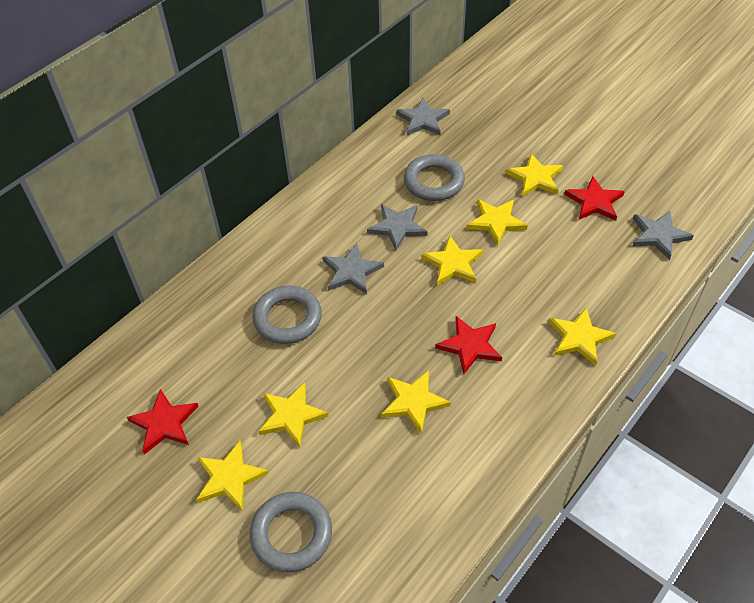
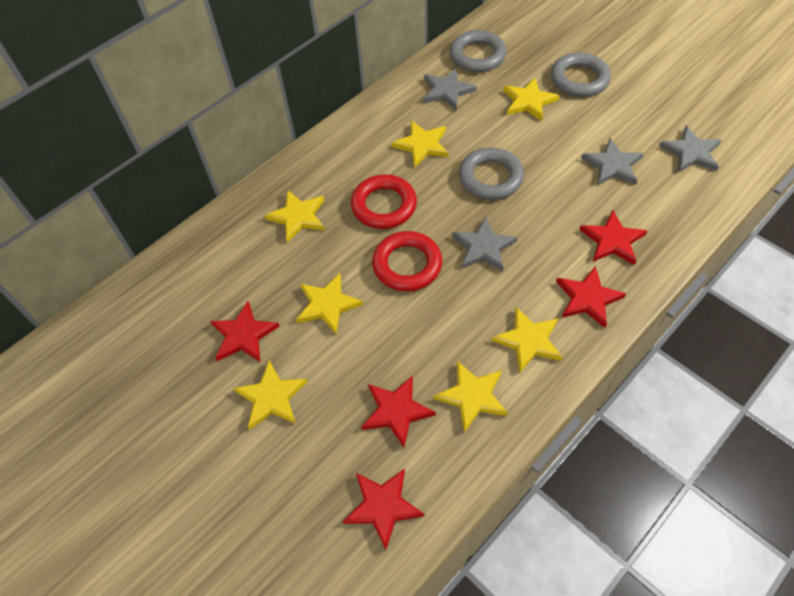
red ring: 0 -> 2
red star: 3 -> 5

